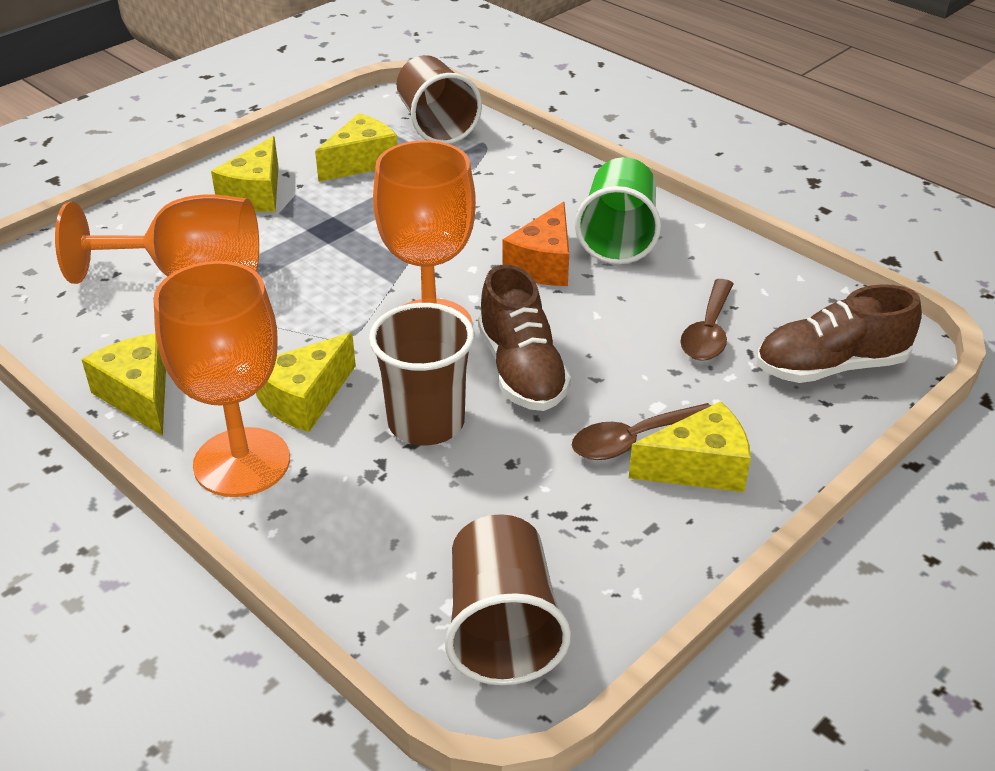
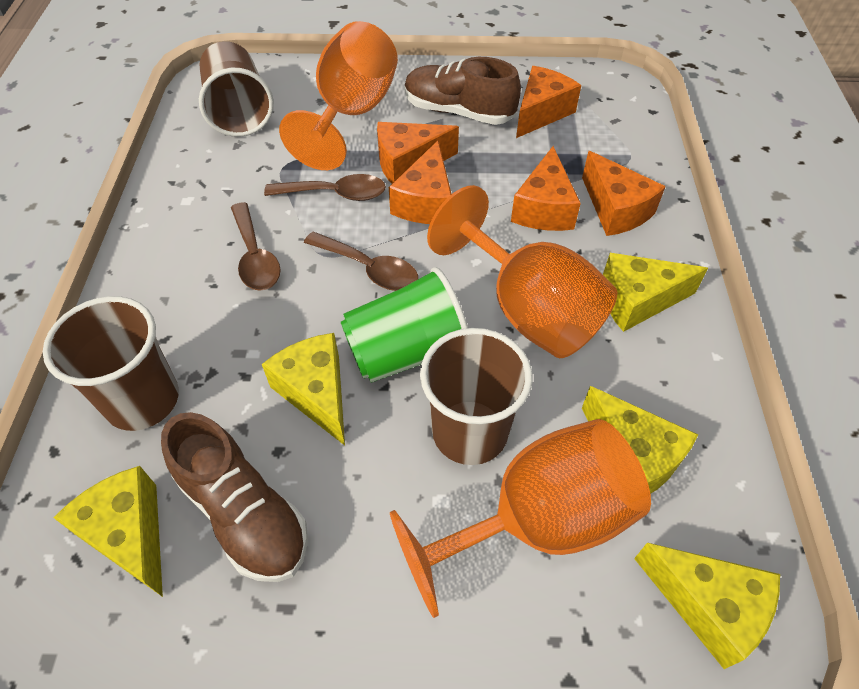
brown spoon: 2 -> 3
orange cheese: 1 -> 5

